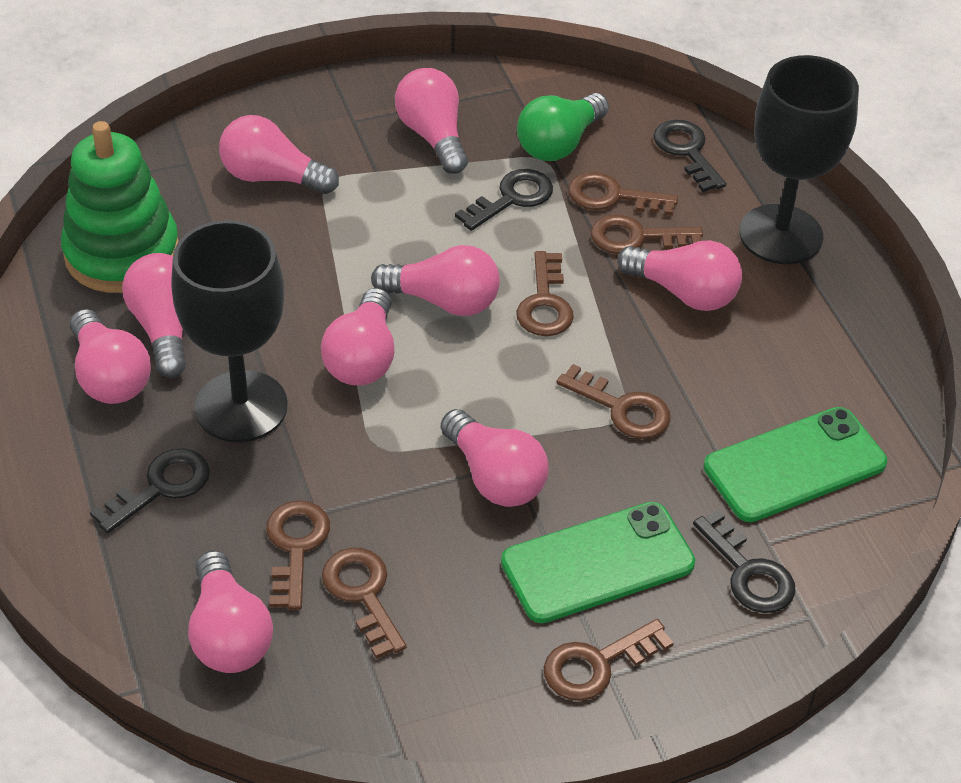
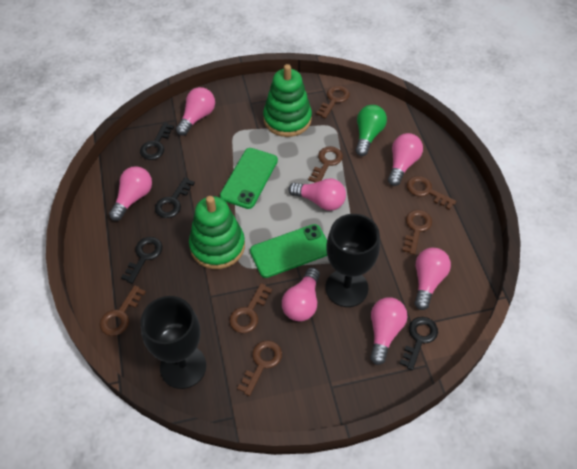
green stacking toy: 1 -> 2
pink light bulb: 9 -> 7

